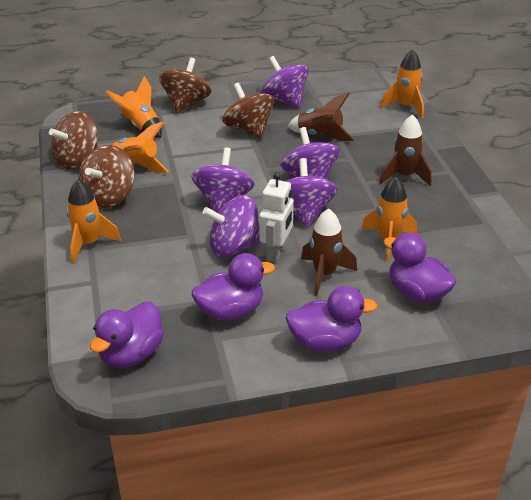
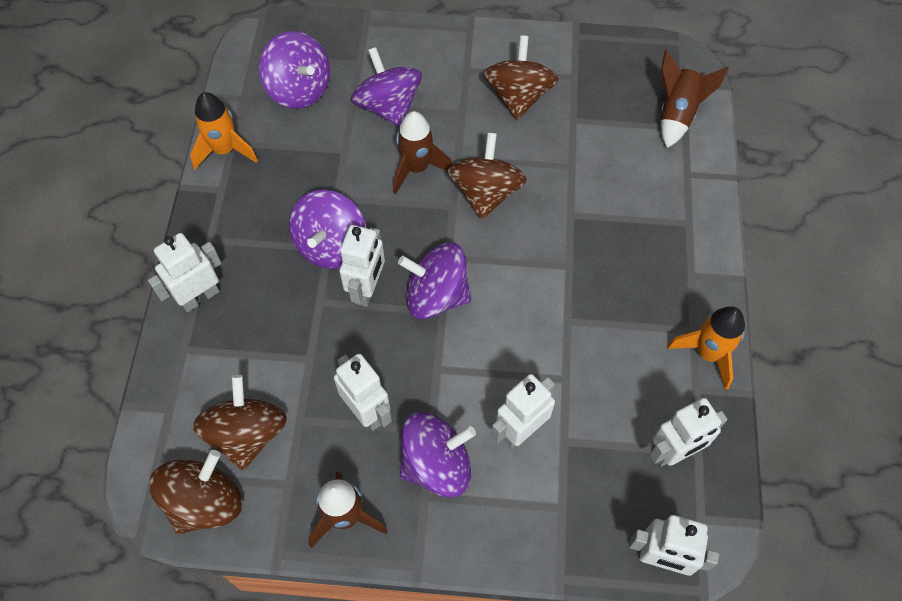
orange rocket: 5 -> 2
purple duck: 4 -> 0
white robot: 1 -> 6

